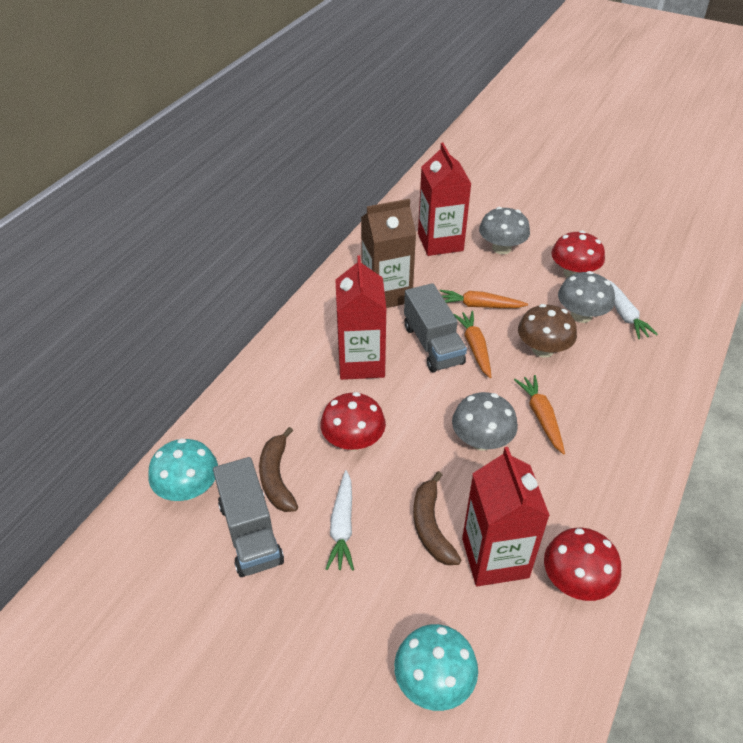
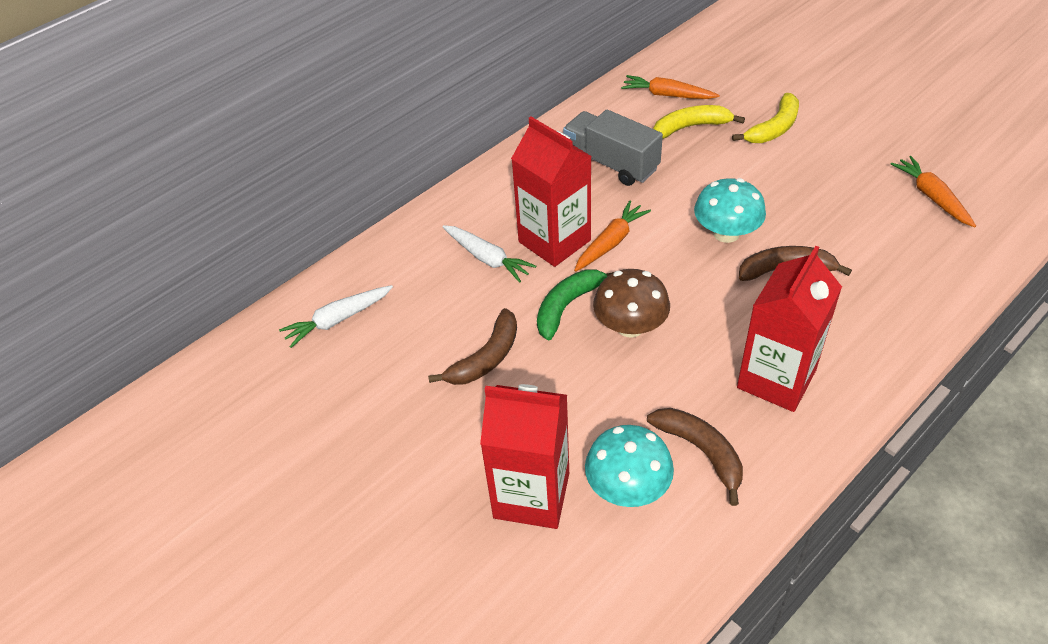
brown banana: 2 -> 3
brown carton: 1 -> 0
green banana: 0 -> 1
grey mushroom: 3 -> 0
grey truck: 2 -> 1
red mushroom: 3 -> 0
yellow banana: 0 -> 2

